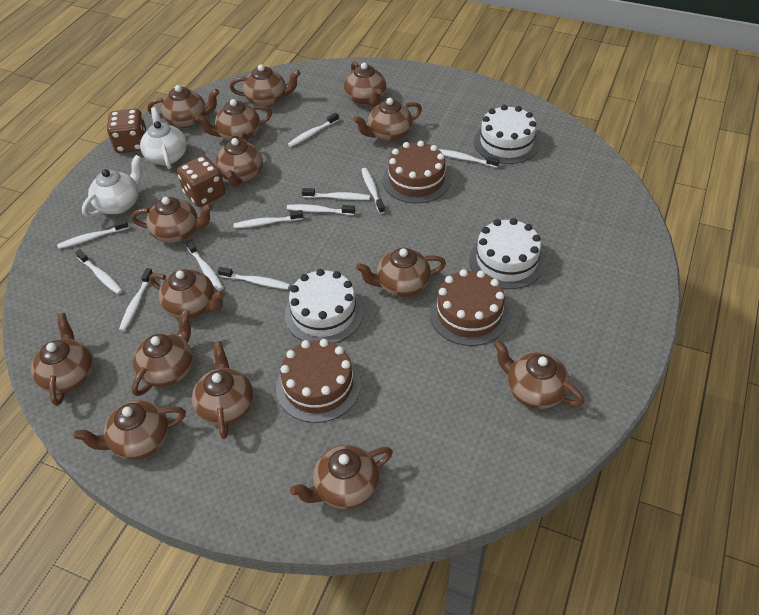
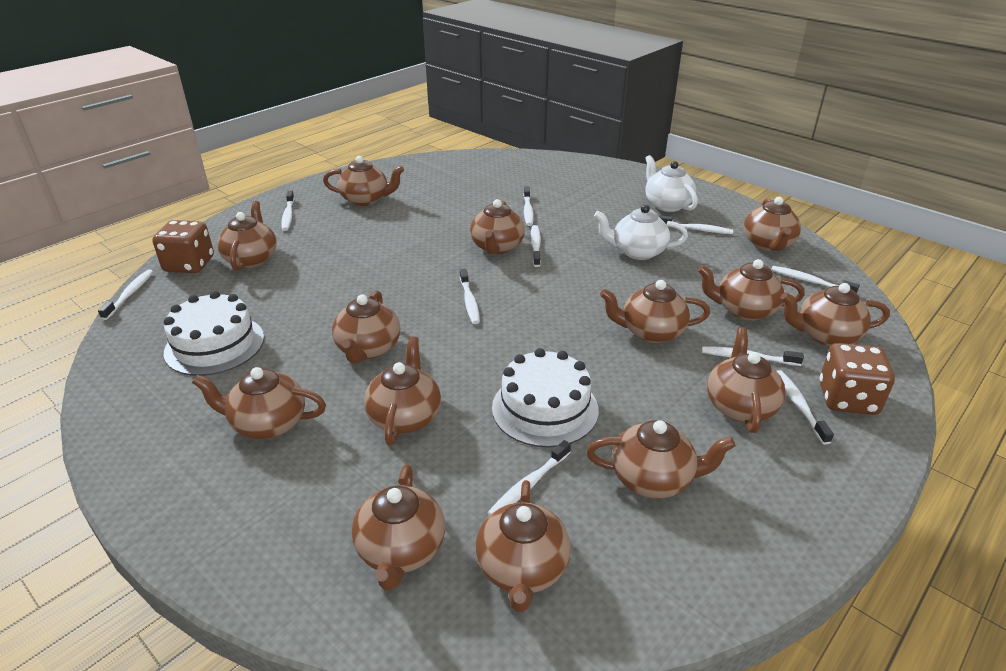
brown cake: 3 -> 0
brown teapot: 15 -> 14
white cake: 3 -> 2
white toothbrush: 11 -> 10

